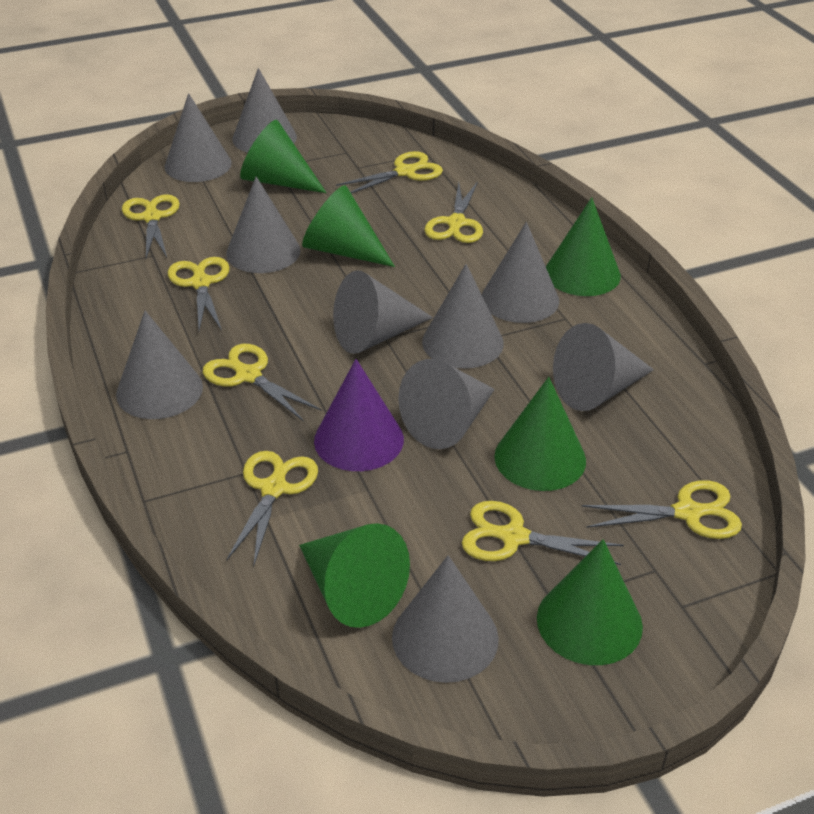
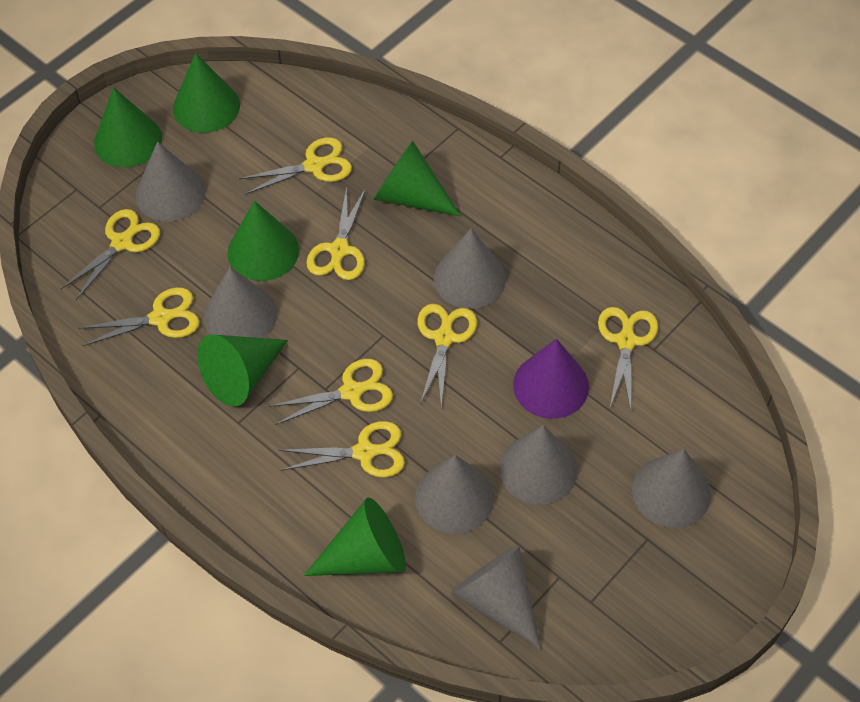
grey cone: 10 -> 7

